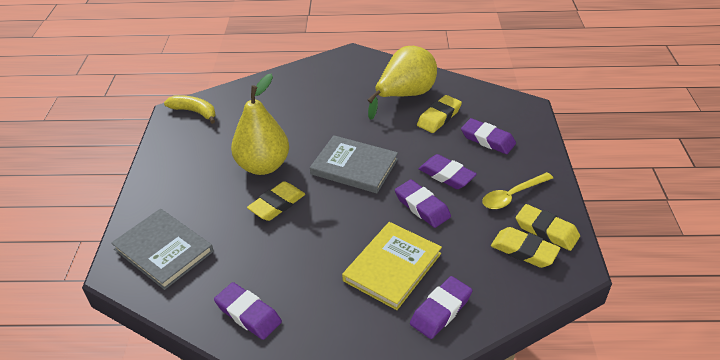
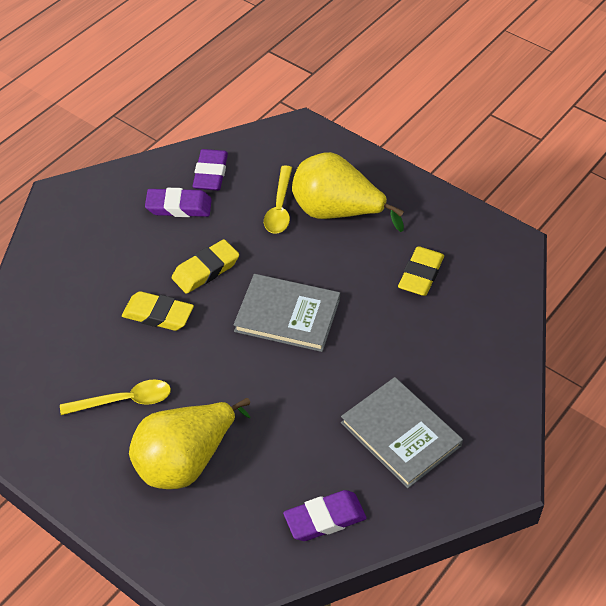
purple eraser: 5 -> 3
yellow banana: 1 -> 0
yellow book: 1 -> 0
yellow eraser: 4 -> 3
yellow spoon: 1 -> 2

